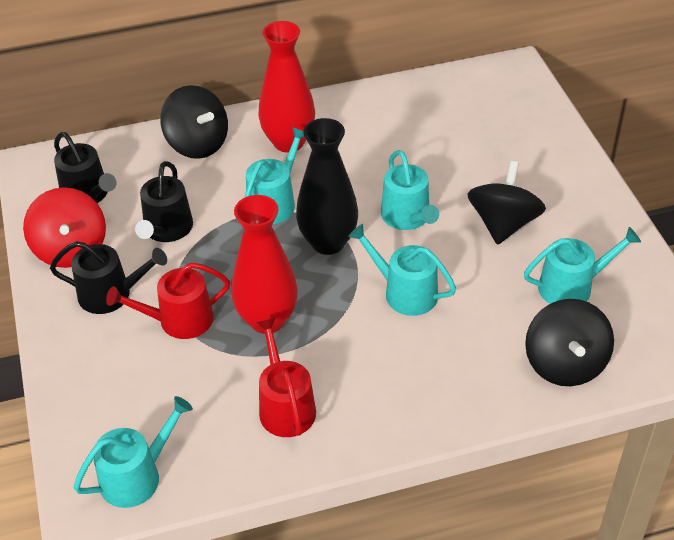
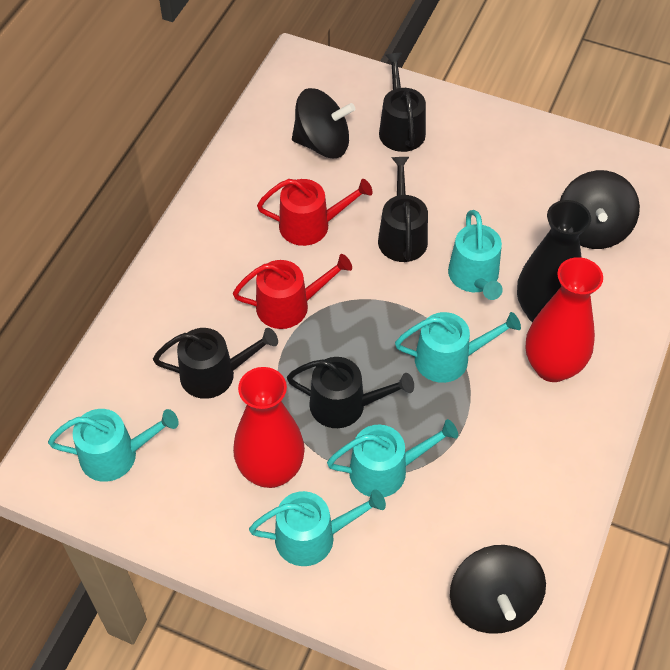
black watering can: 3 -> 4
red spinning top: 1 -> 0

